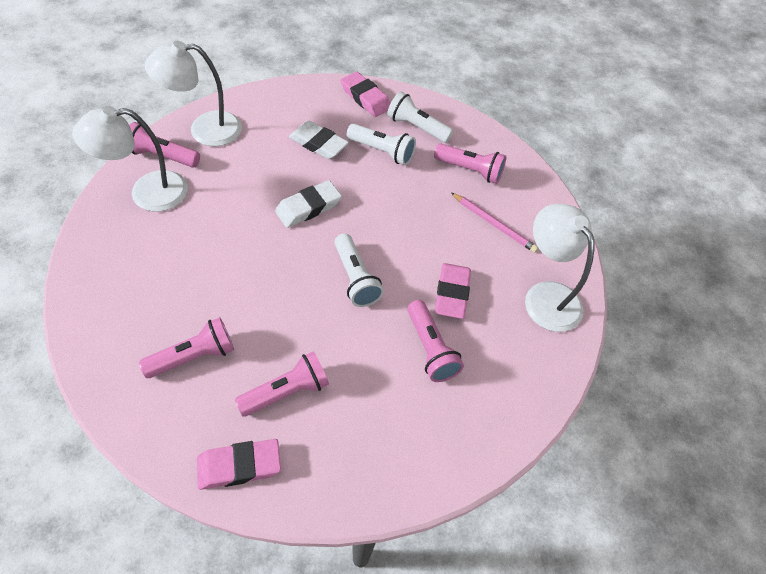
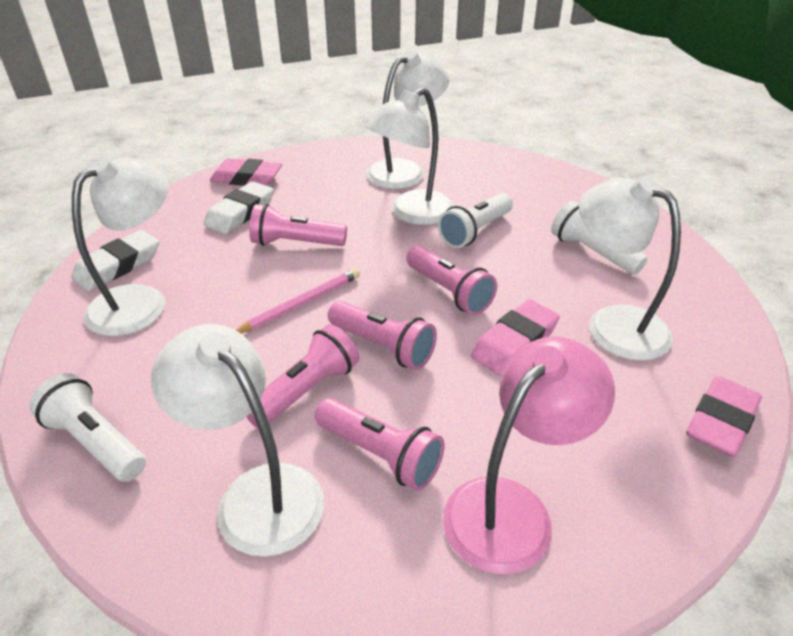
pink lamp: 0 -> 1
white lamp: 3 -> 5

